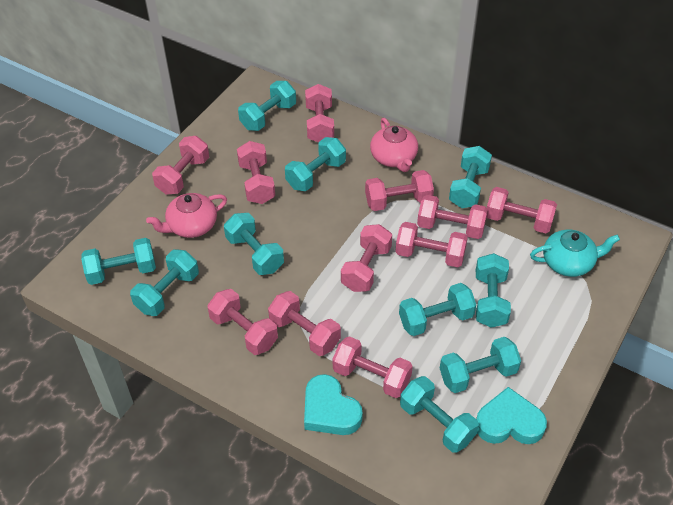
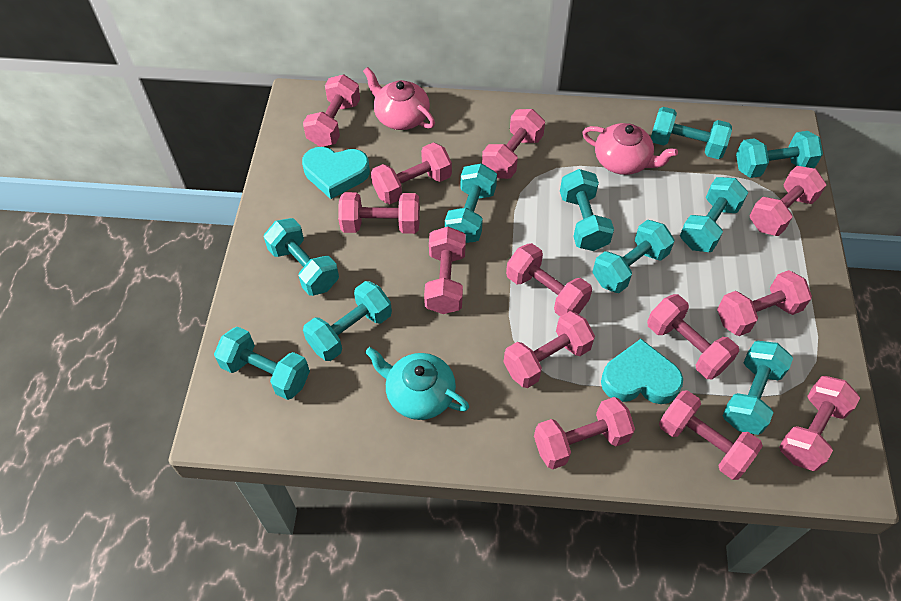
pink dumbbell: 11 -> 13

